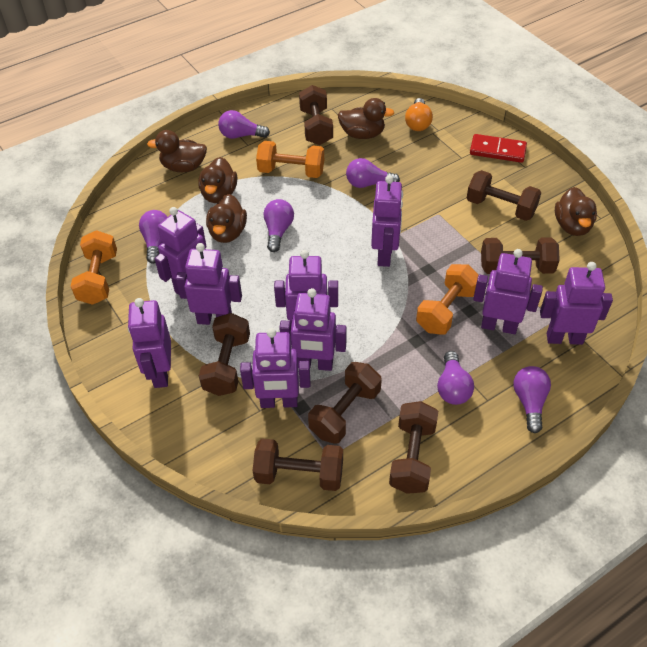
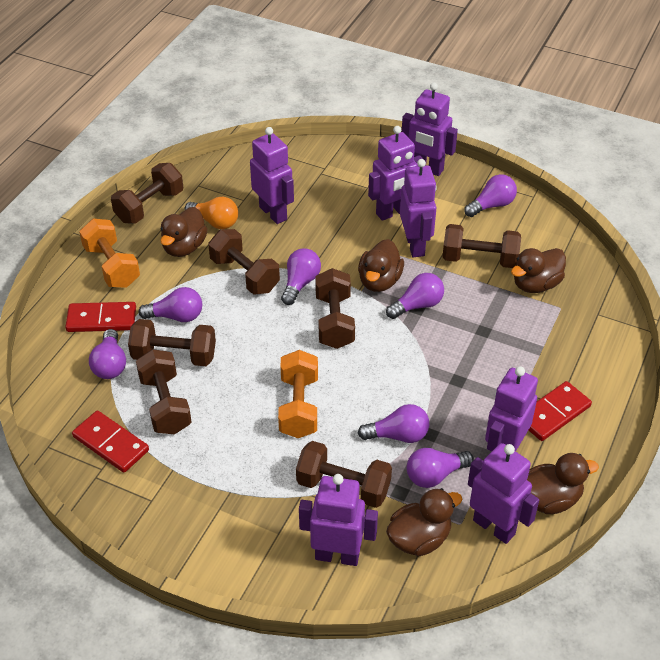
orange dumbbell: 3 -> 2
purple light bulb: 6 -> 7
purple robot: 9 -> 7
red domino: 1 -> 3

